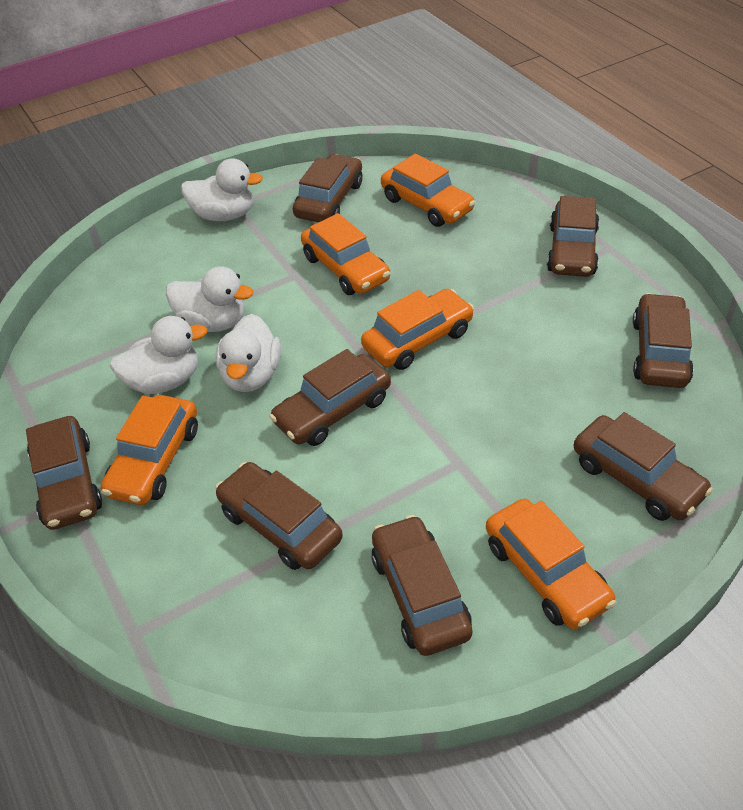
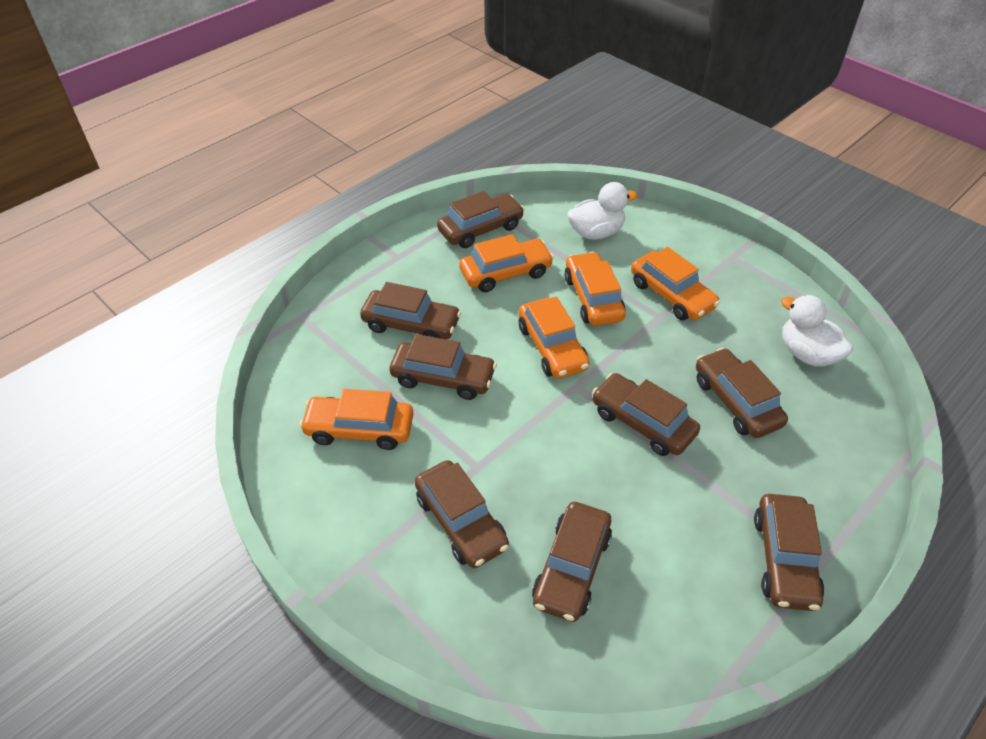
white duck: 4 -> 2

